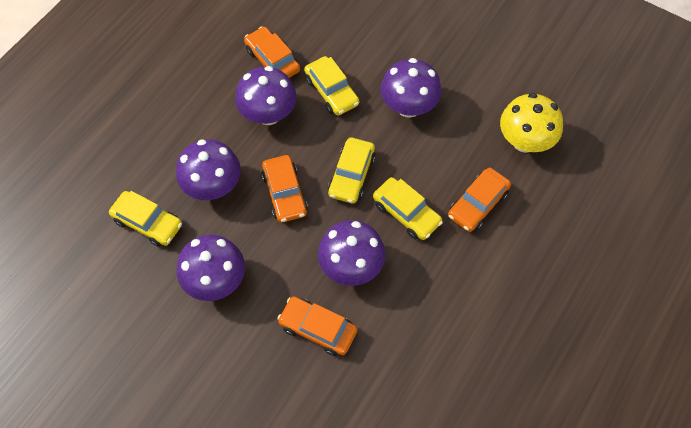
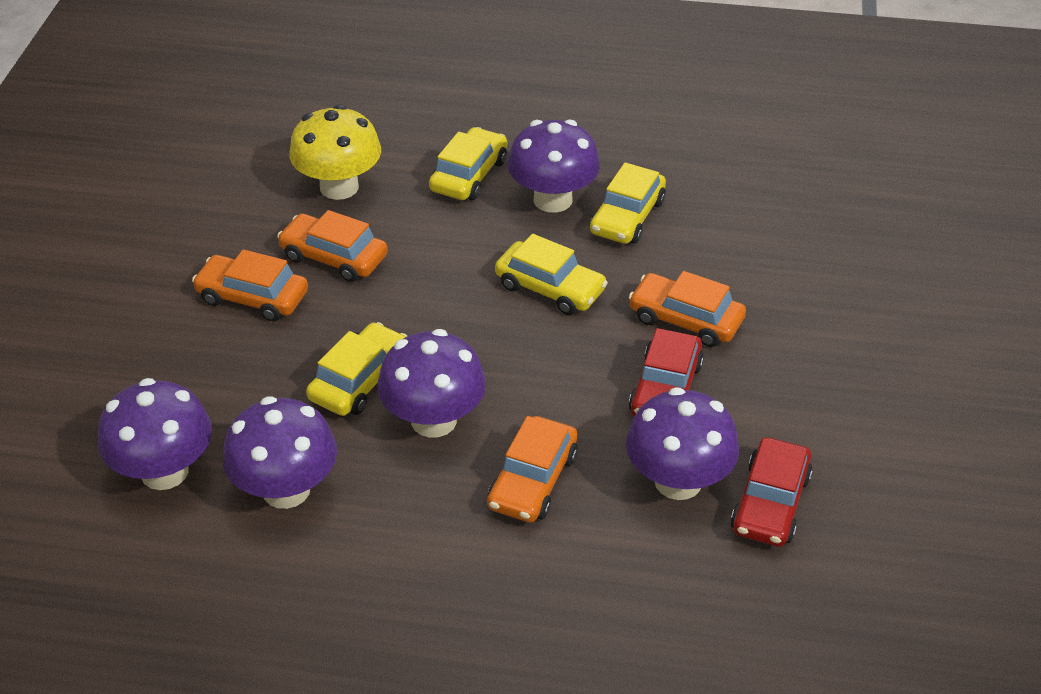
red car: 0 -> 2

